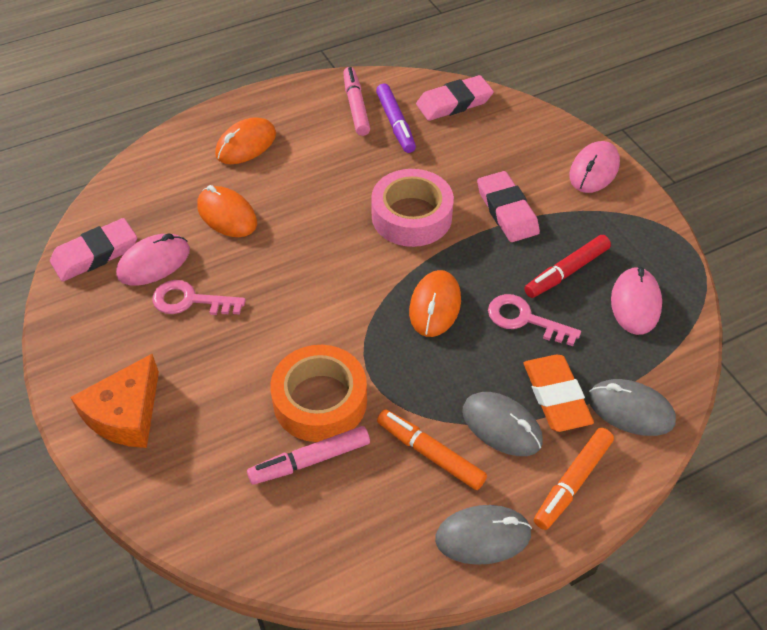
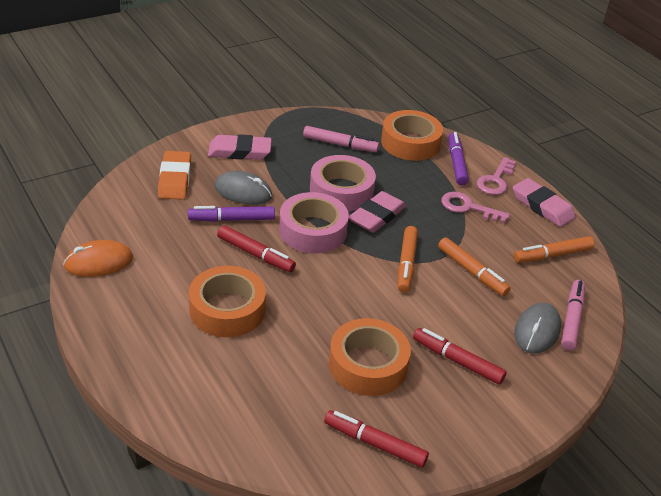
grey mouse: 3 -> 2
orange cheese: 1 -> 0
orange marker: 2 -> 3
orange mouse: 3 -> 1
orange tape: 1 -> 3
pink mouse: 3 -> 0
pink tape: 1 -> 2
purple marker: 1 -> 2
red marker: 1 -> 3

